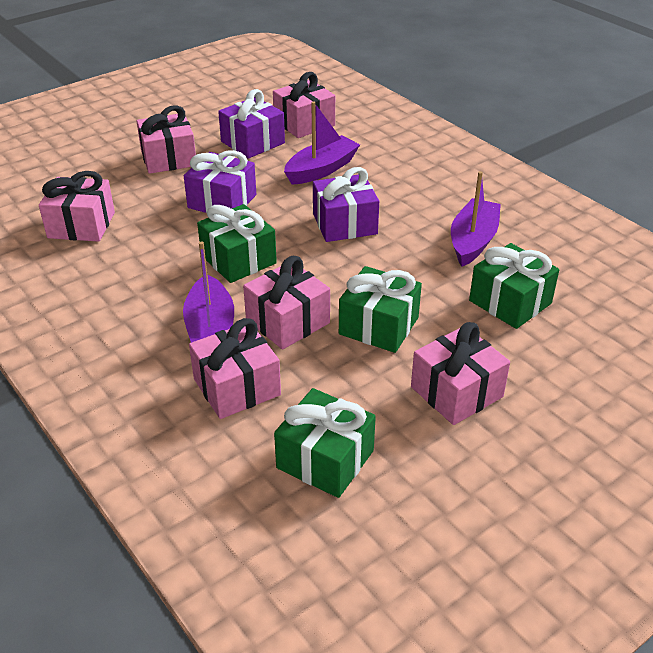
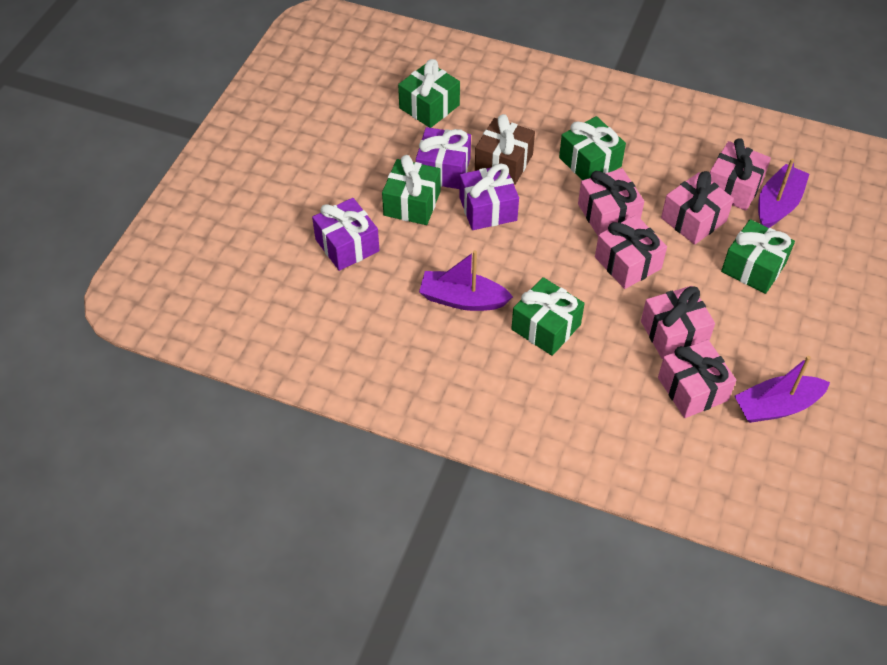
brown gift: 0 -> 1
green gift: 4 -> 5

